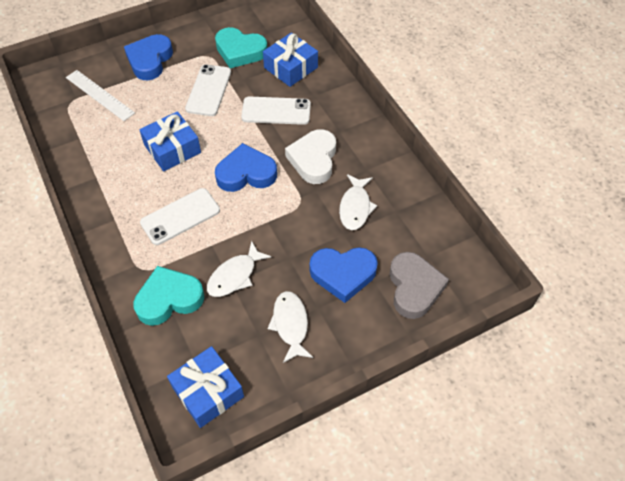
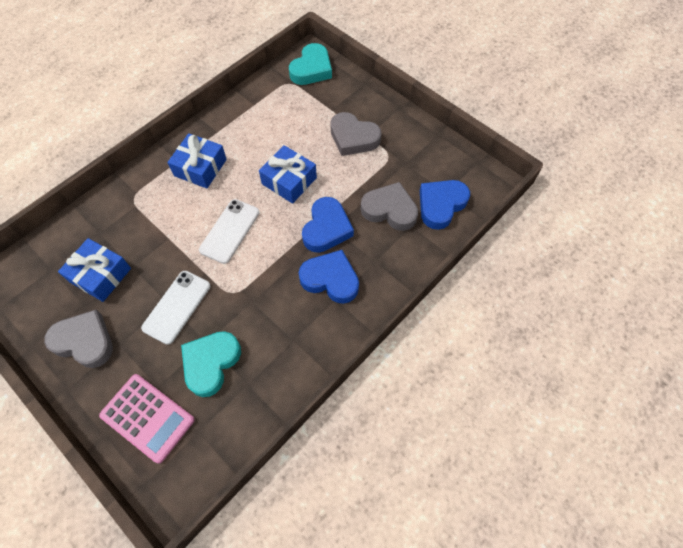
grey heart: 1 -> 3
pink calculator: 0 -> 1
white fish: 3 -> 0
white heart: 1 -> 0
white phone: 3 -> 2
white ruler: 1 -> 0

